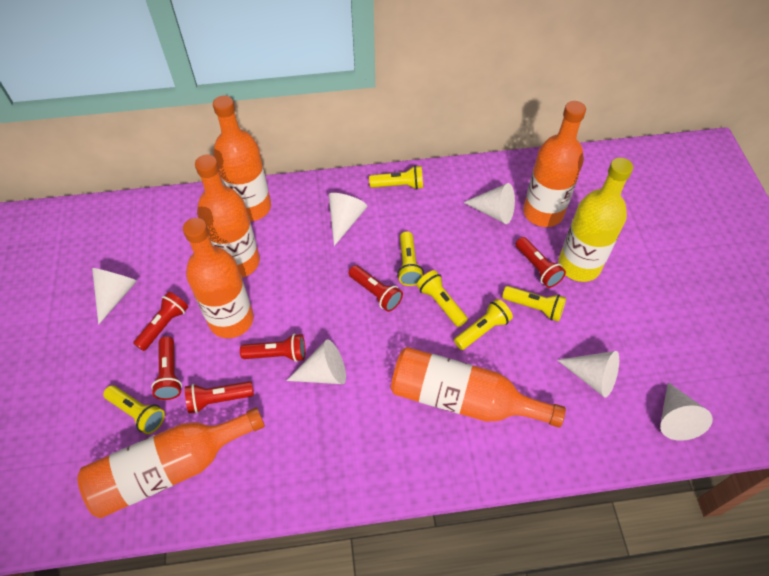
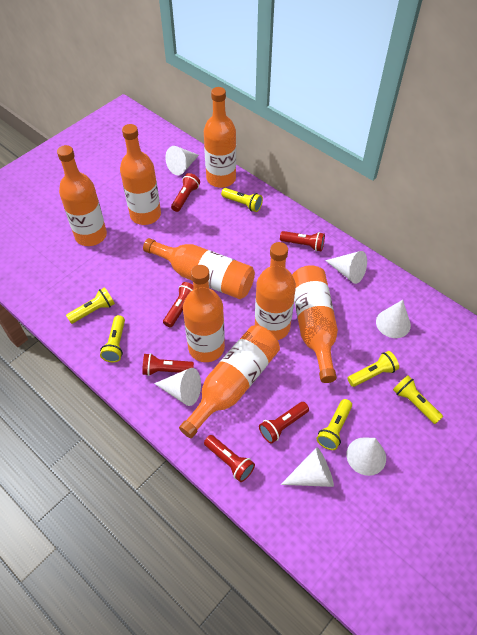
orange bottle: 6 -> 8
yellow bottle: 1 -> 0

